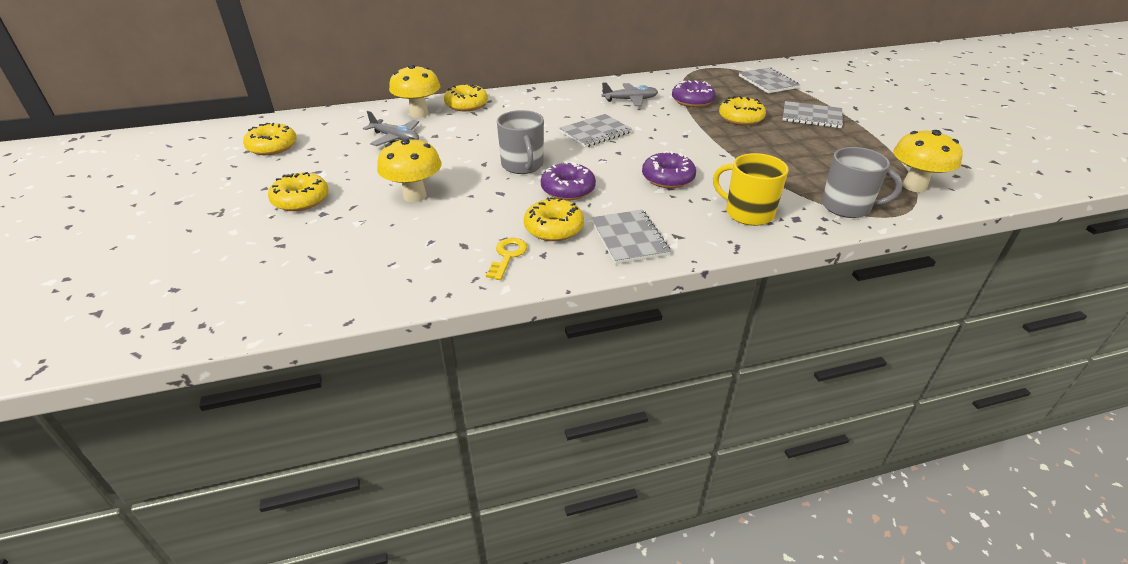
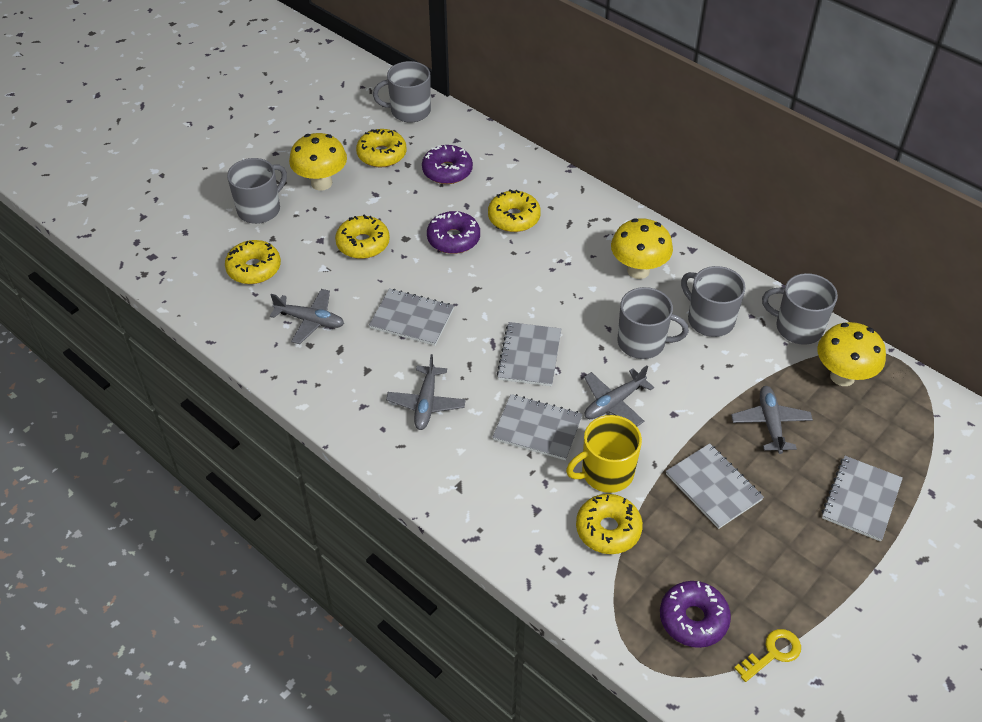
grey mug: 2 -> 5
grey notebook: 4 -> 5
grey plane: 2 -> 4

